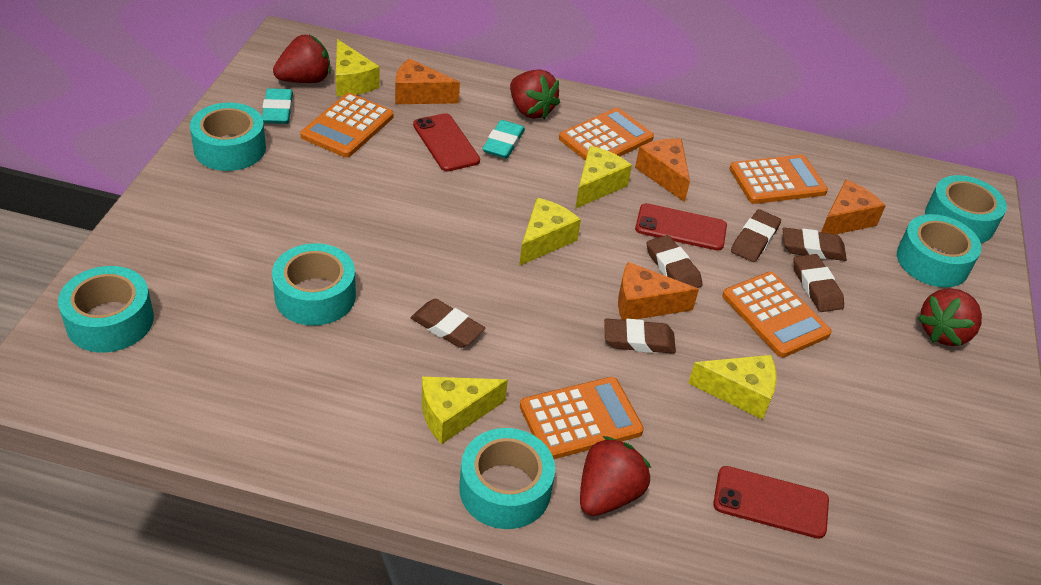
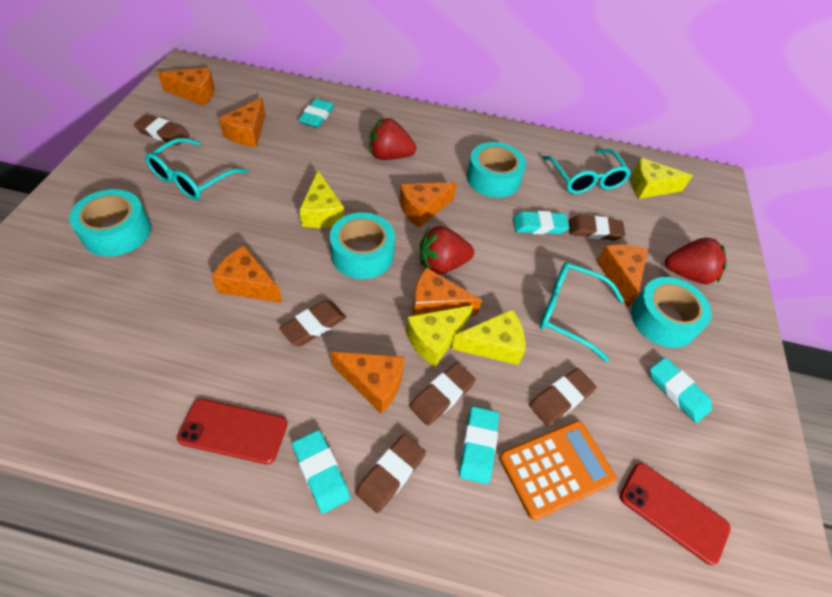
orange calculator: 5 -> 1
orange cheese: 4 -> 7
red phone: 3 -> 2
red strawberry: 4 -> 3
turquoise eraser: 2 -> 5
turquoise glasses: 0 -> 3
turquoise tape: 6 -> 4
yellow cheese: 5 -> 4

